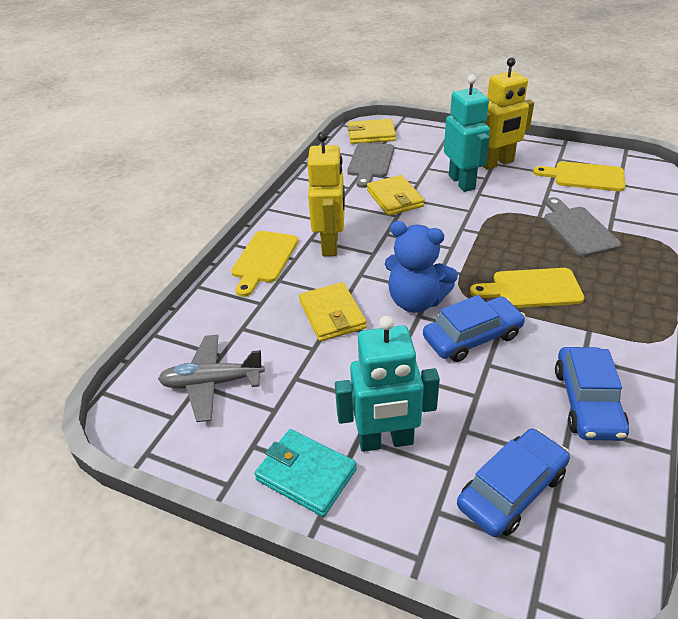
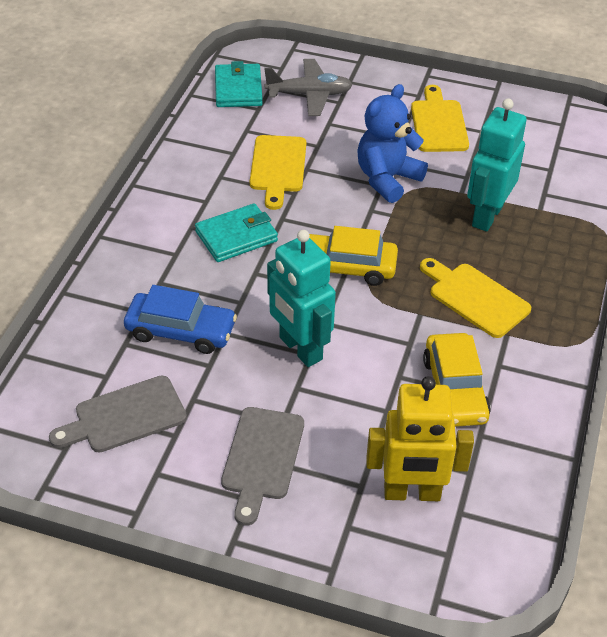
blue car: 3 -> 1
turquoise wallet: 1 -> 2
yellow car: 0 -> 2
yellow robot: 2 -> 1
yellow wallet: 3 -> 0

